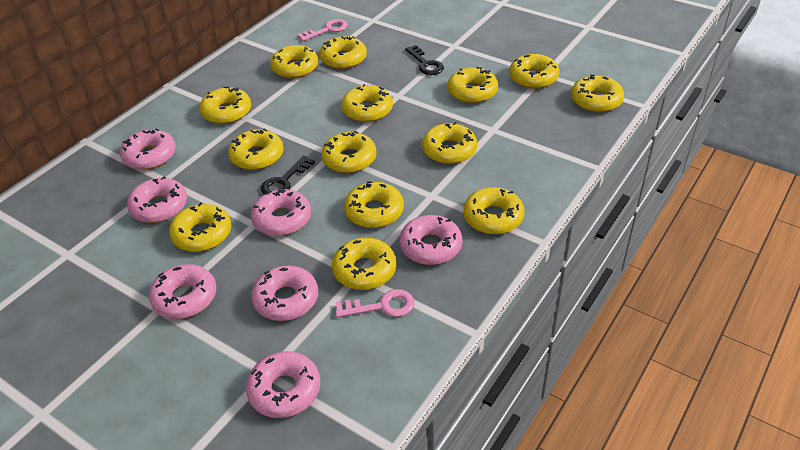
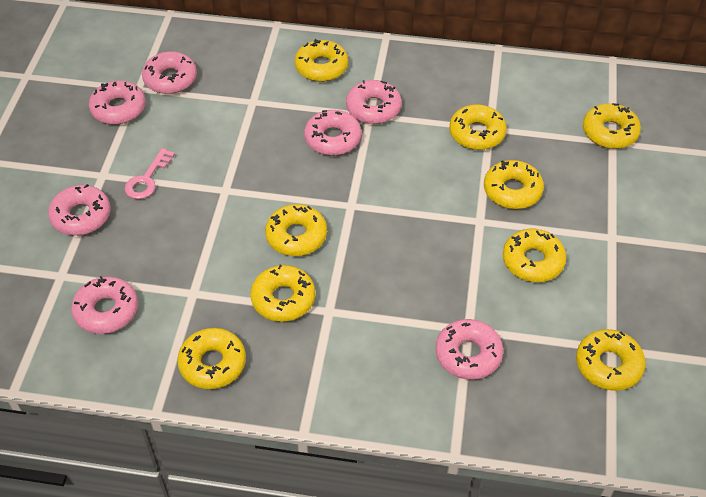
black key: 2 -> 0
pink key: 2 -> 1
yellow donut: 14 -> 9

